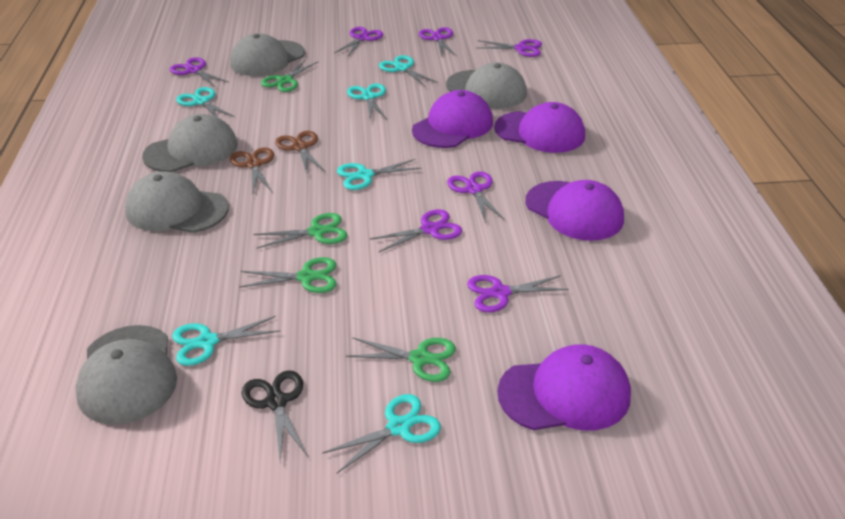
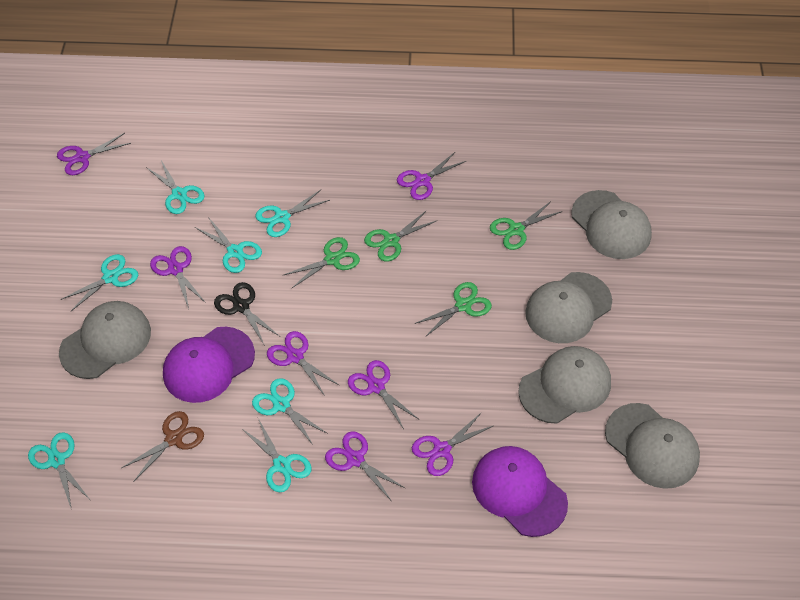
brown scissors: 2 -> 1
purple cap: 4 -> 2
turquoise scissors: 6 -> 7

